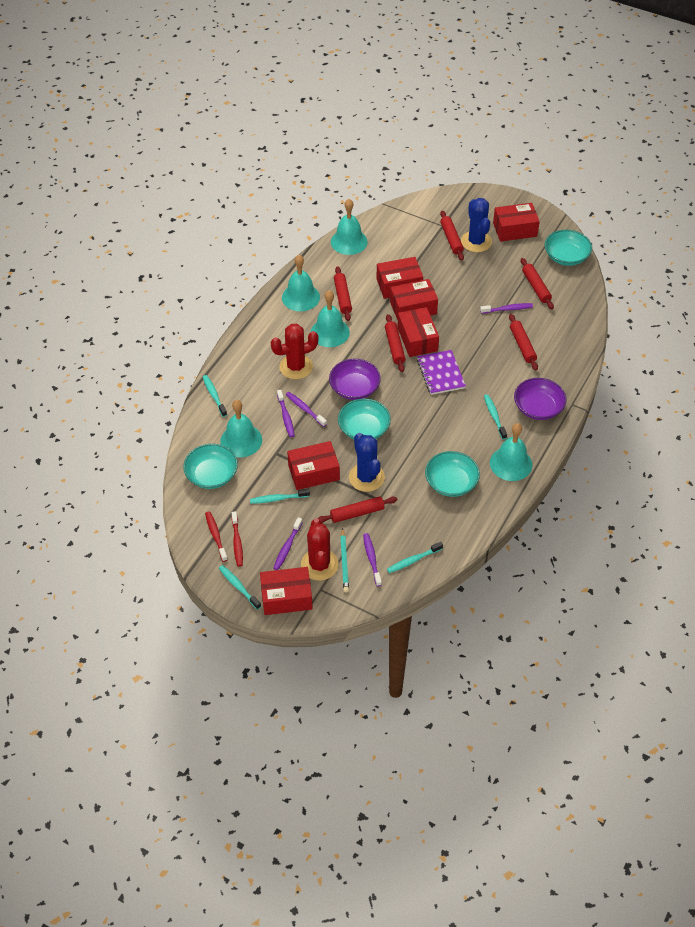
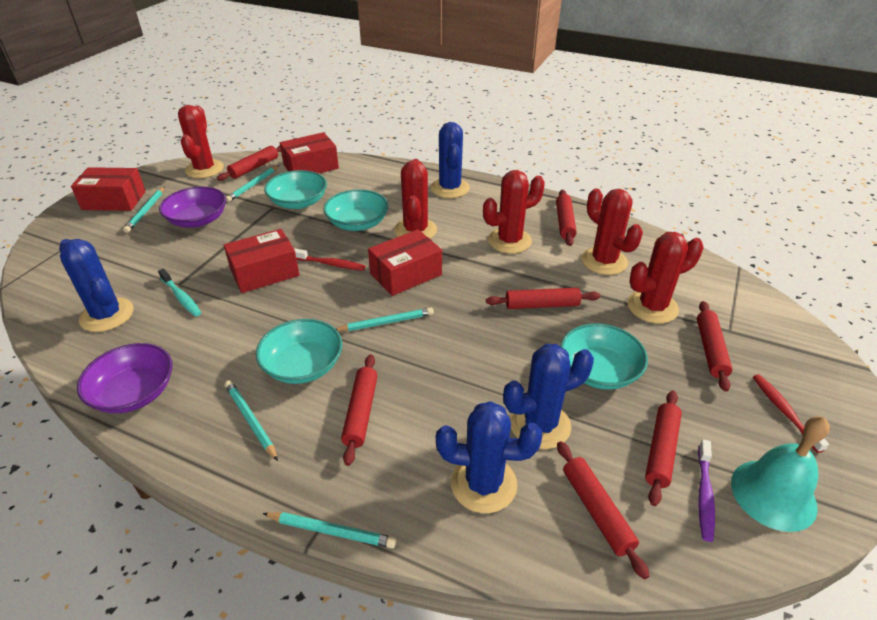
blue cactus: 2 -> 4
purple notebook: 1 -> 0
purple toothbrush: 5 -> 1
red box: 6 -> 4
red cactus: 2 -> 5
red rolling pin: 6 -> 7
turquoise bell: 5 -> 1
turquoise pencil: 1 -> 5
turquoise toothbrush: 5 -> 1

